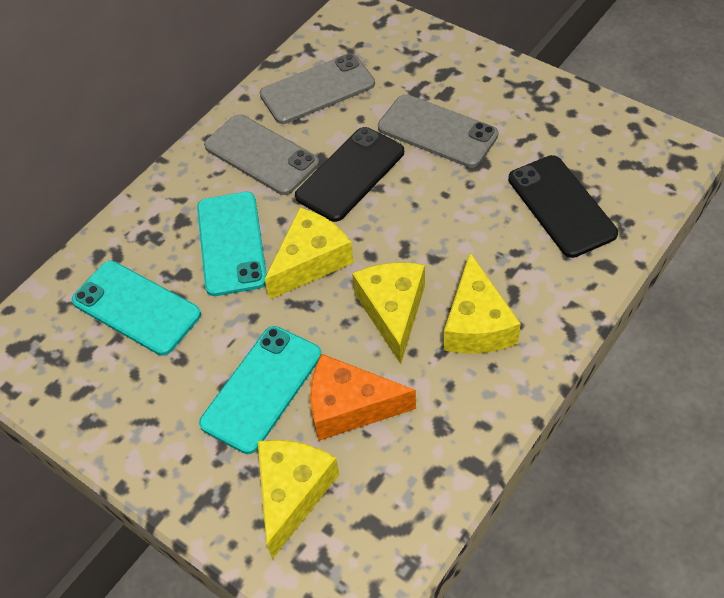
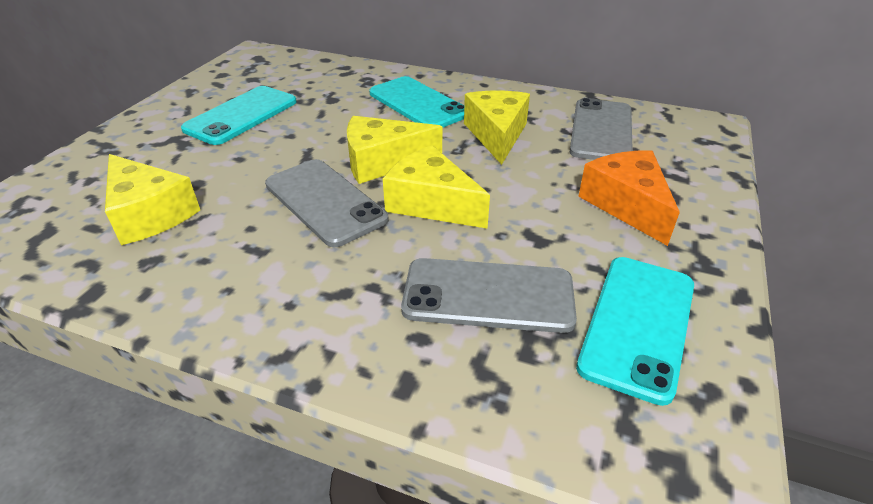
black phone: 2 -> 0

